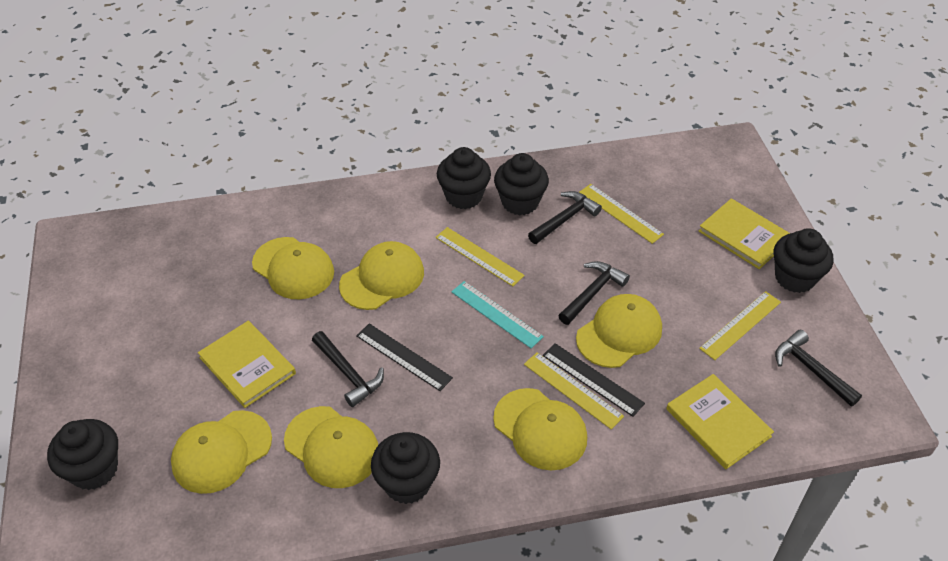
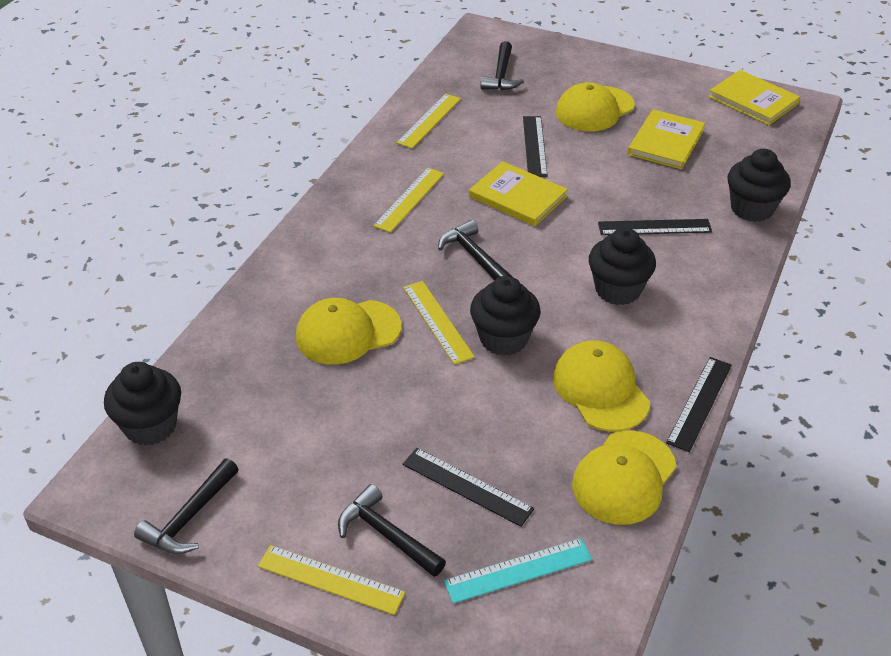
black cupcake: 5 -> 4
black ruler: 2 -> 4
yellow cap: 6 -> 4

